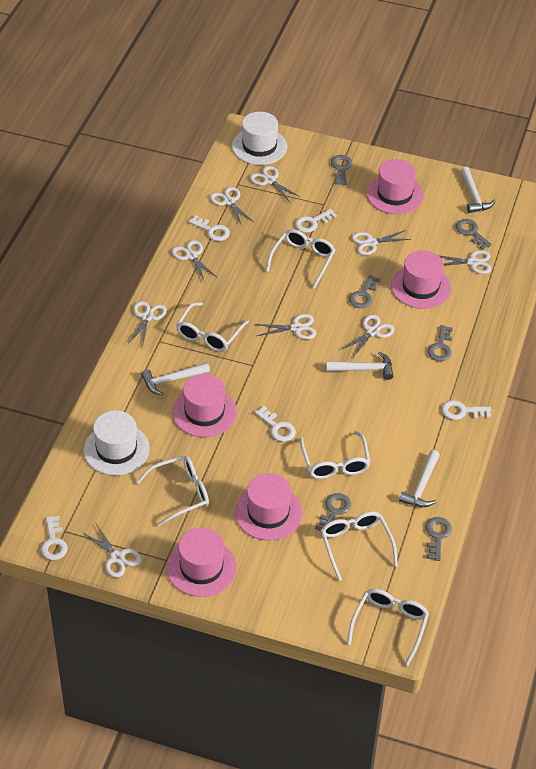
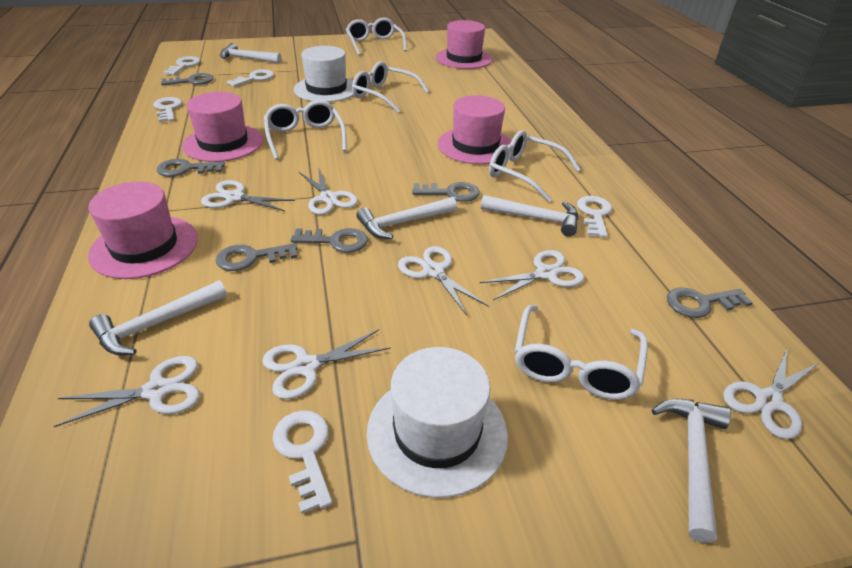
pink hat: 5 -> 4
white glasses: 6 -> 5
white hammer: 4 -> 5
white scissors: 9 -> 7

